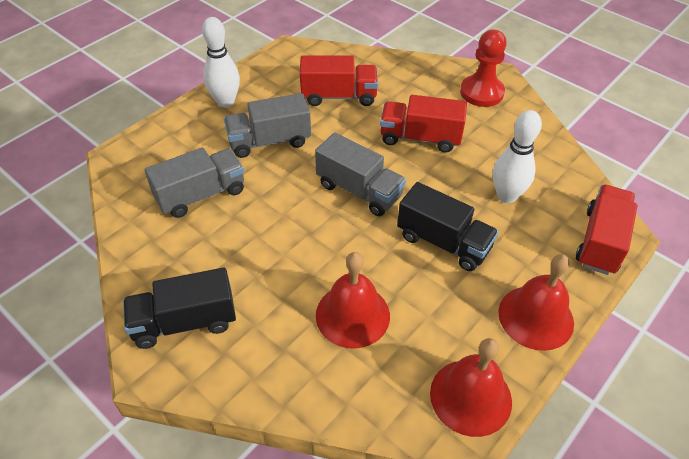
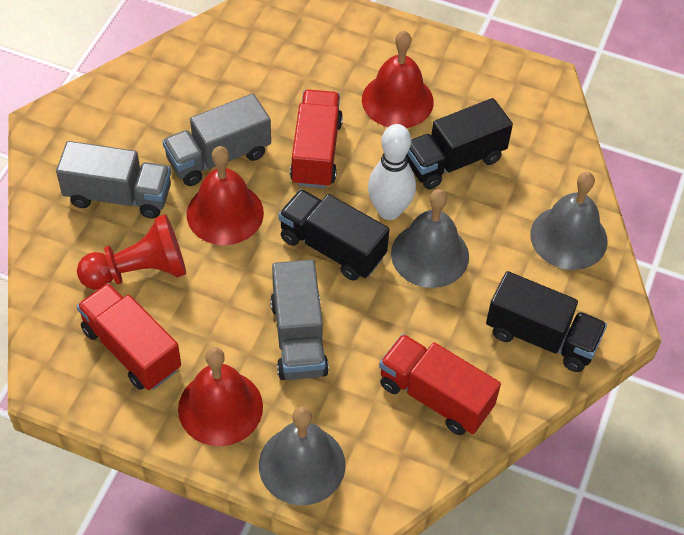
black truck: 2 -> 3
grey bell: 0 -> 3
white bowling pin: 2 -> 1

